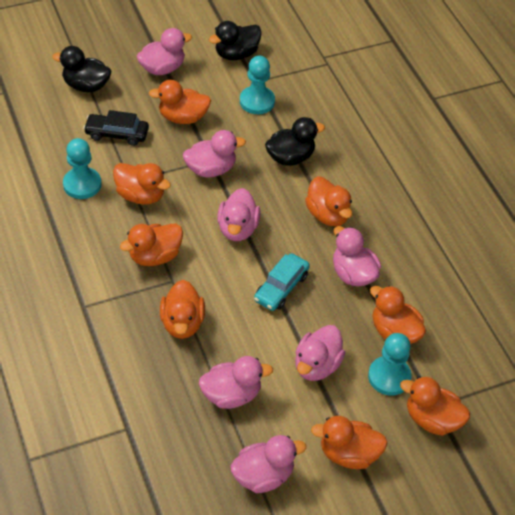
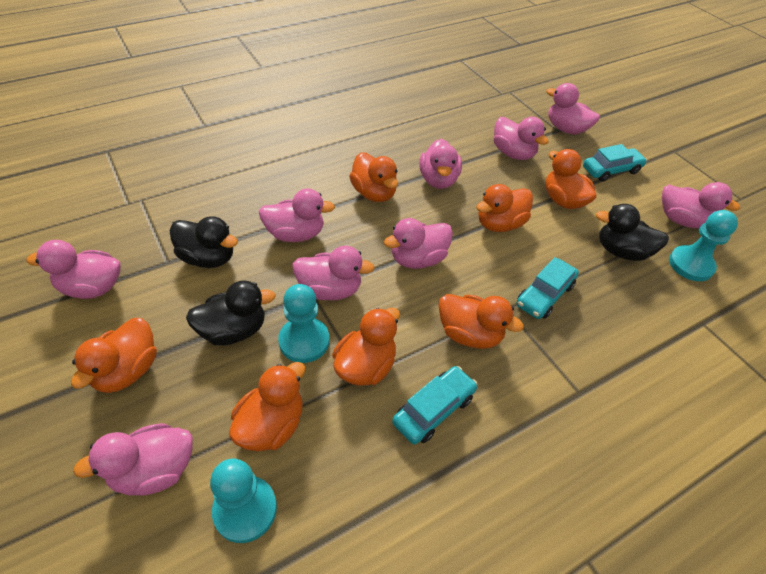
black car: 1 -> 0
orange duck: 8 -> 7
pink duck: 7 -> 9
turquoise car: 1 -> 3

